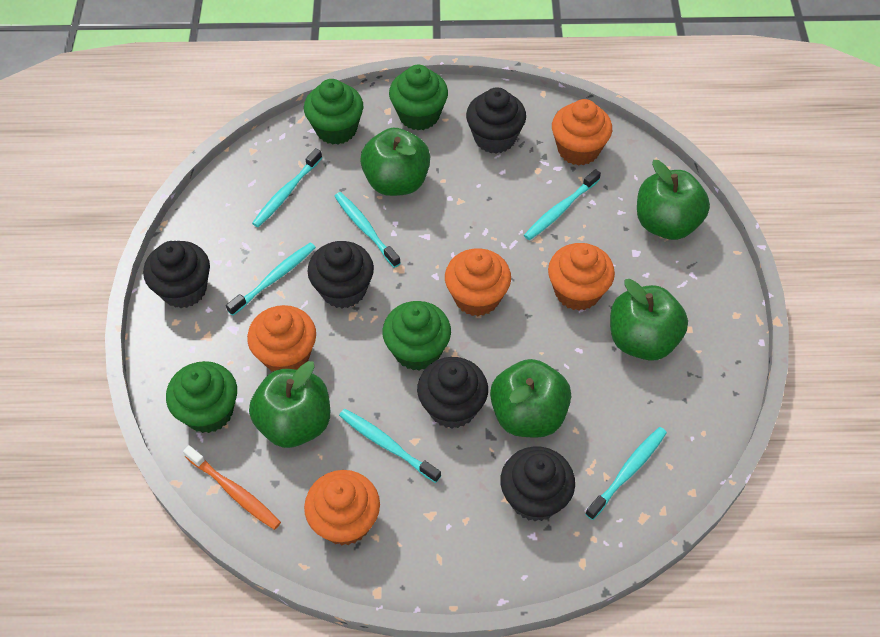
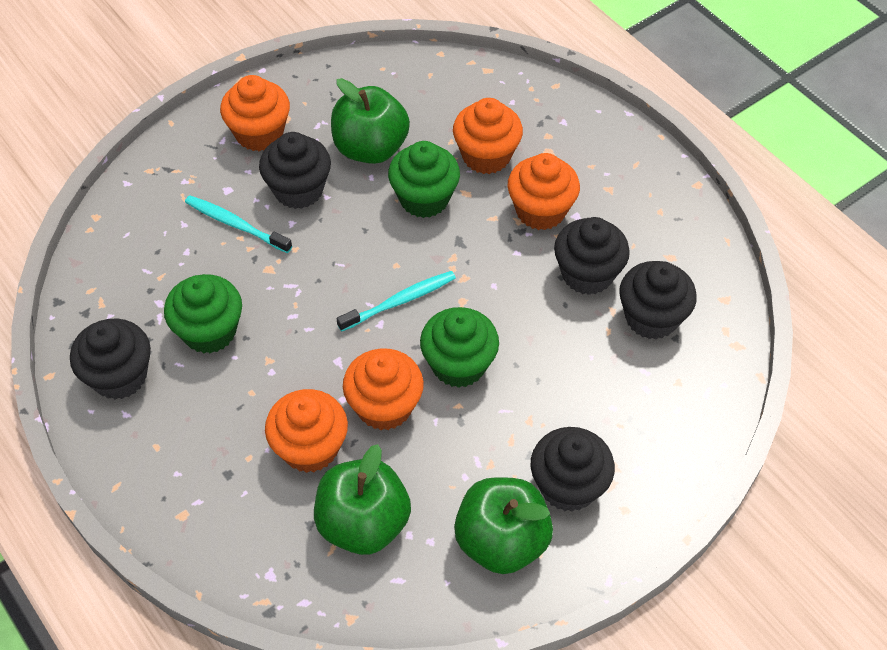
green apple: 5 -> 3
green cupcake: 4 -> 3
orange toothbrush: 1 -> 0
turquoise toothbrush: 6 -> 2

